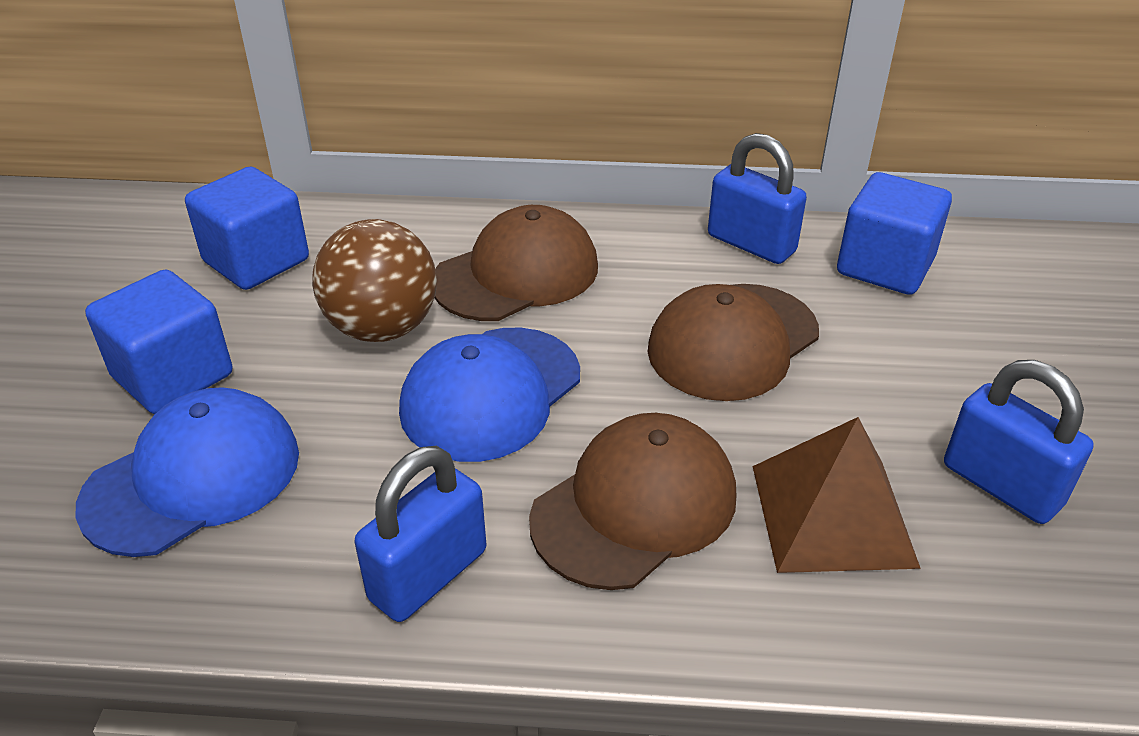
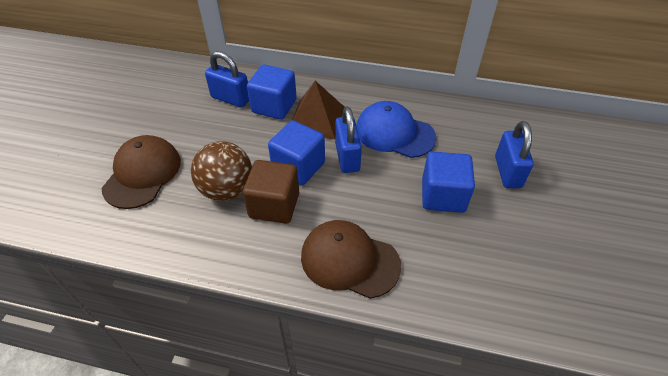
blue cap: 2 -> 1
brown cap: 3 -> 2
brown cube: 0 -> 1

